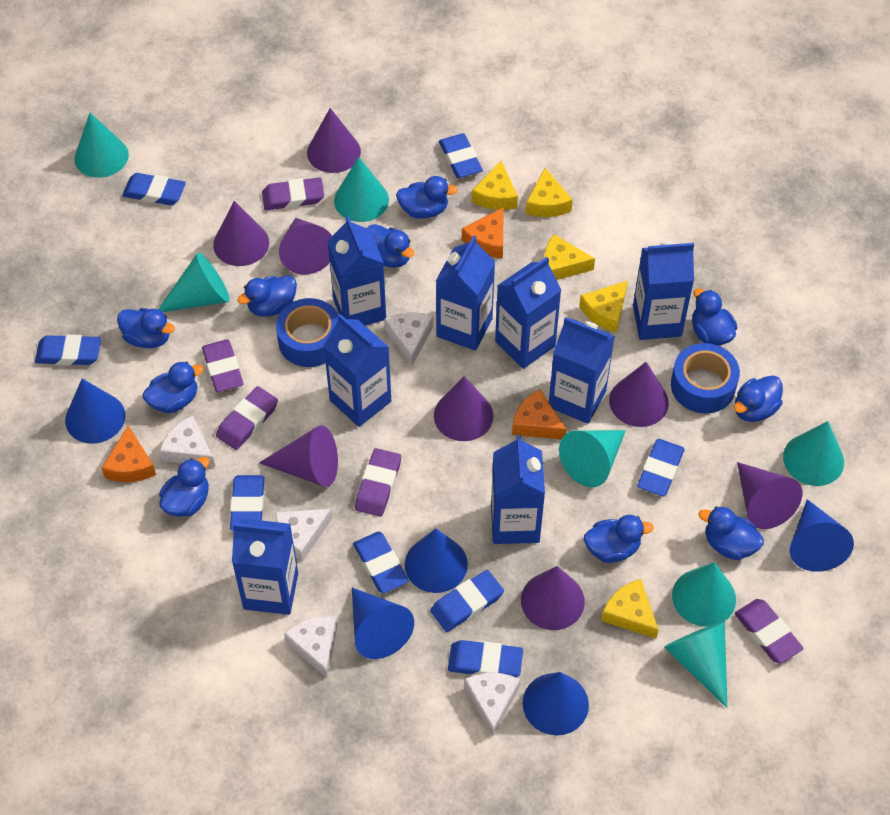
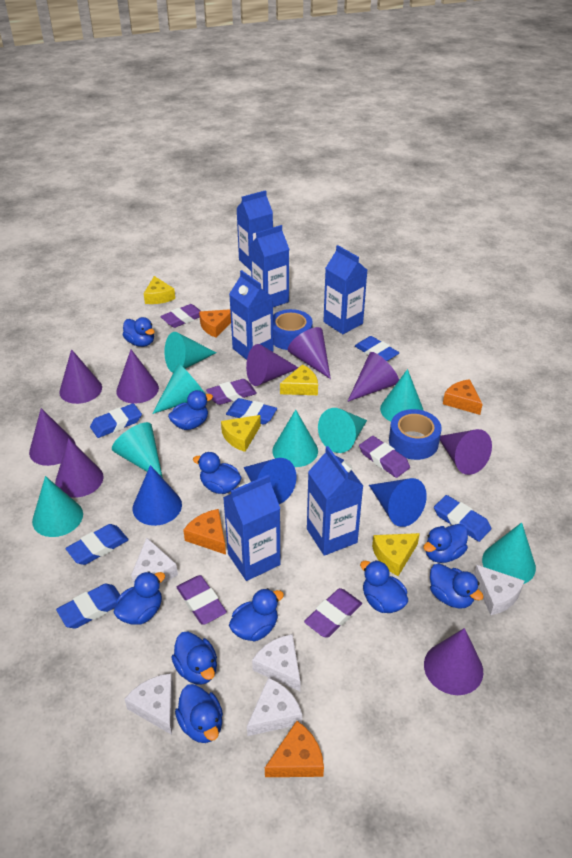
blue carton: 8 -> 6
blue cone: 5 -> 3
blue eraser: 8 -> 6
orange cheese: 3 -> 4
purple cone: 8 -> 9
turquoise cone: 7 -> 8
yellow cheese: 5 -> 4

